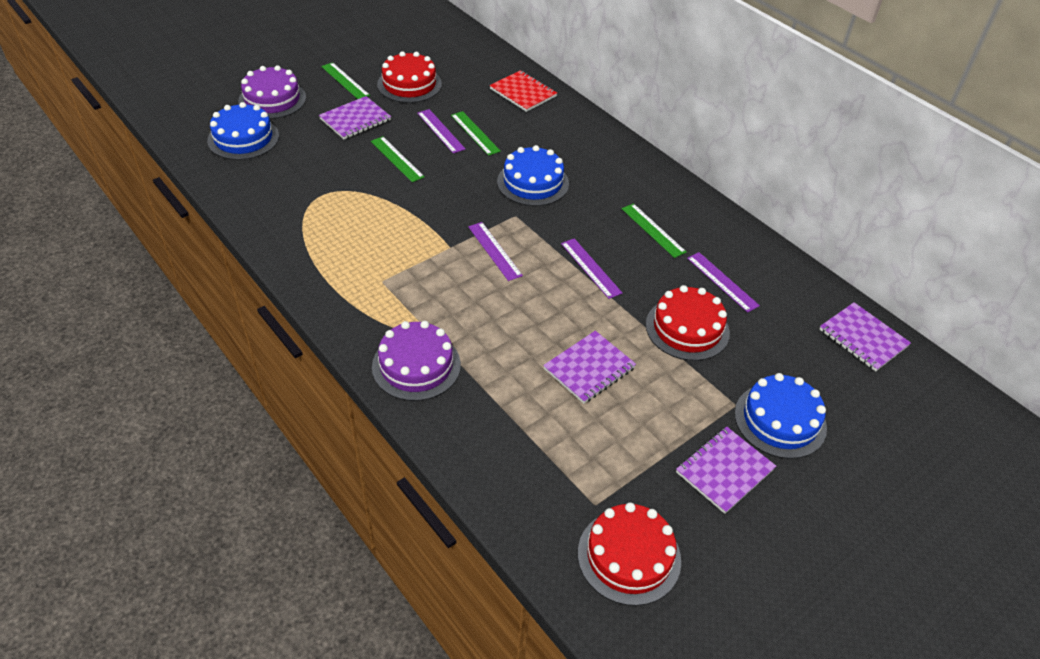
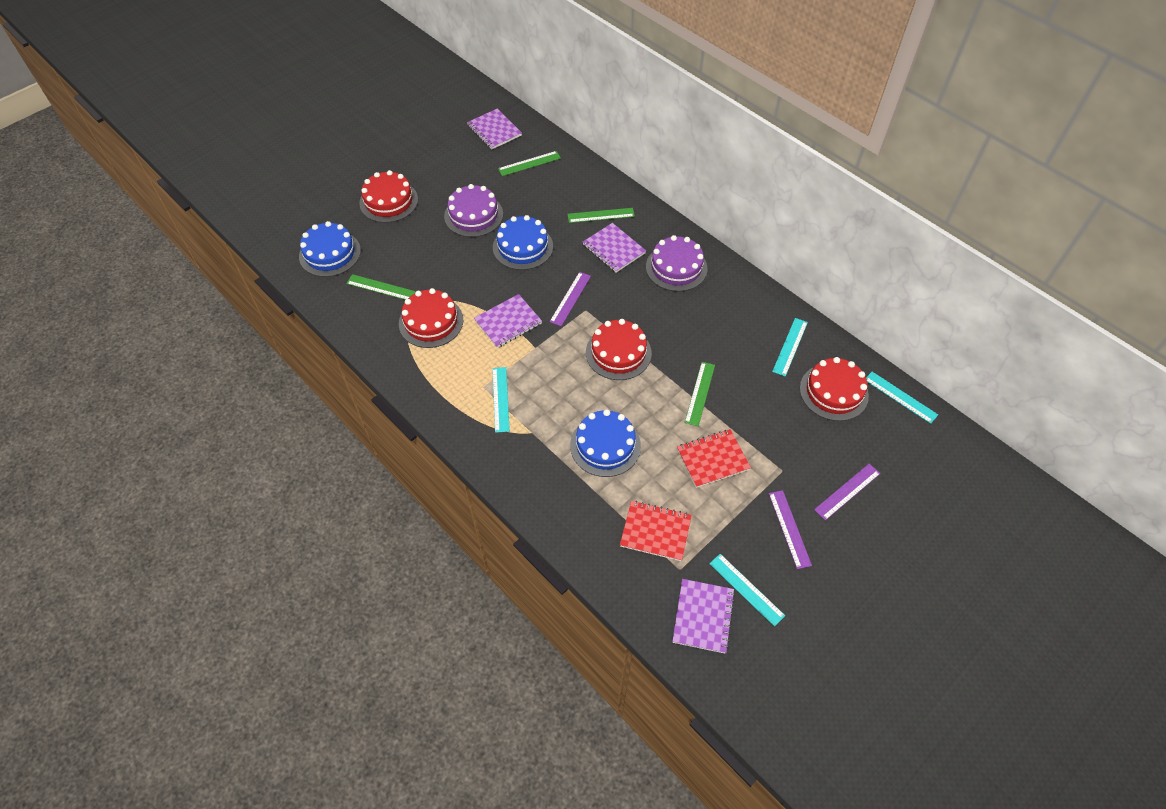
purple ruler: 4 -> 3
red cake: 3 -> 4
red notebook: 1 -> 2
turquoise ruler: 0 -> 4

